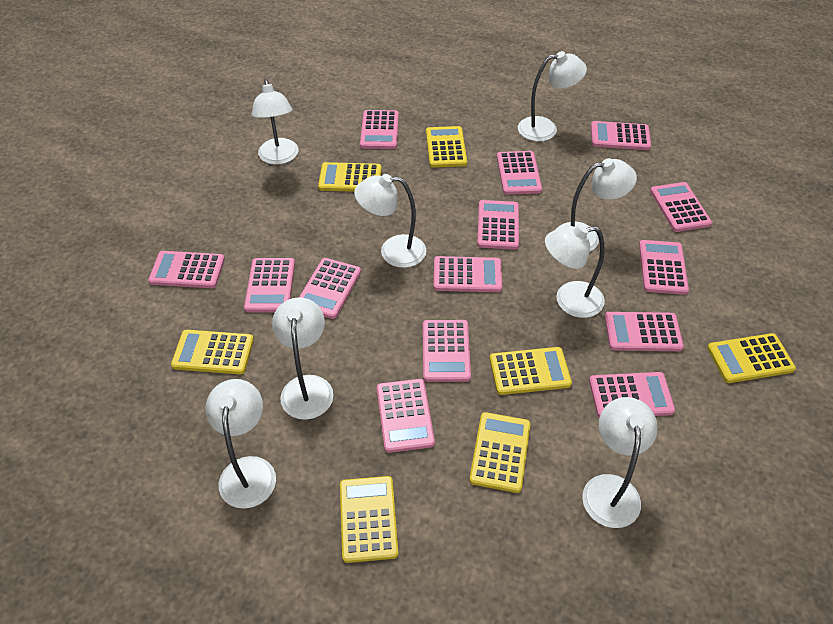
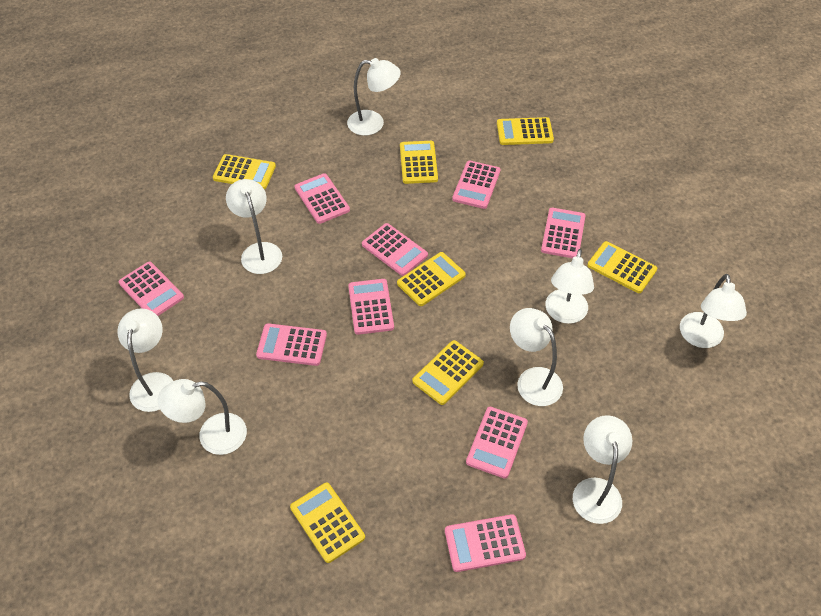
pink calculator: 14 -> 9

